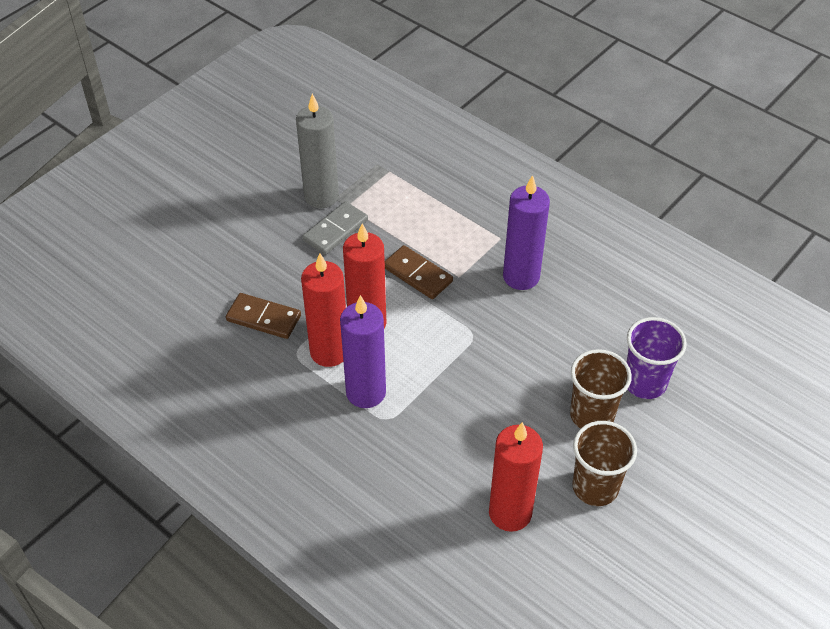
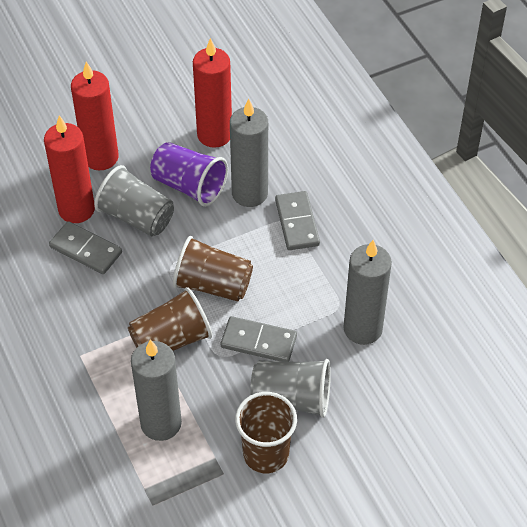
brown cup: 2 -> 3
brown domino: 2 -> 0
grey candle: 1 -> 3
grey cup: 0 -> 2
grey domino: 1 -> 3
purple candle: 2 -> 0

